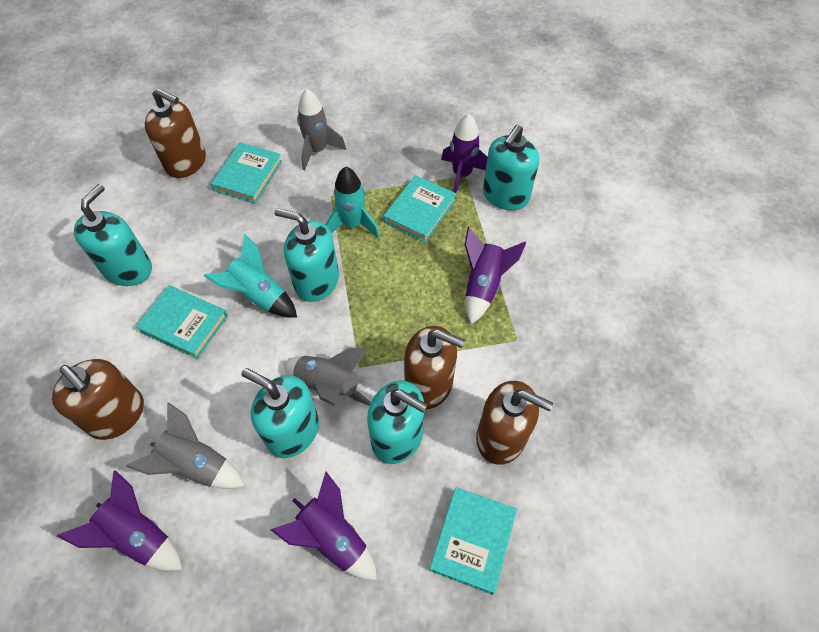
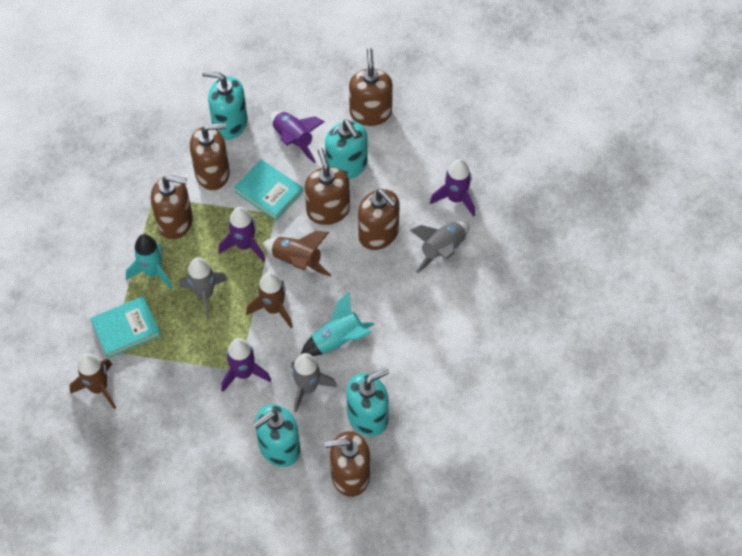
brown rocket: 0 -> 3
brown soap dispenser: 4 -> 6
turquoise book: 4 -> 2
turquoise soap dispenser: 5 -> 4

